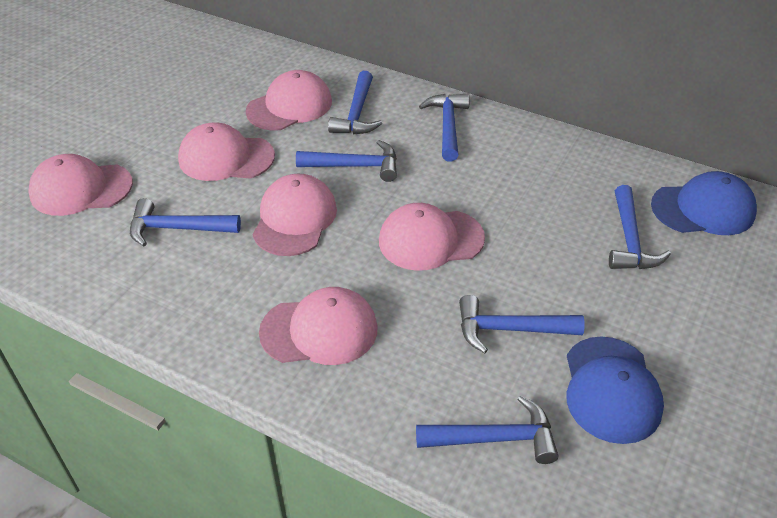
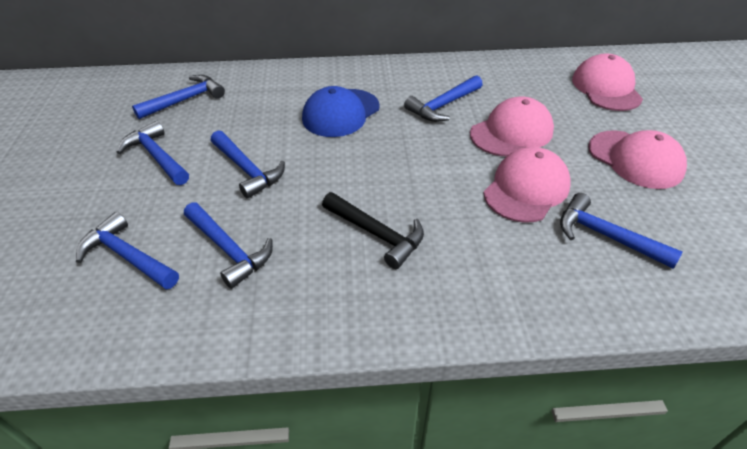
black hammer: 0 -> 1
blue cap: 2 -> 1
pink cap: 6 -> 4

